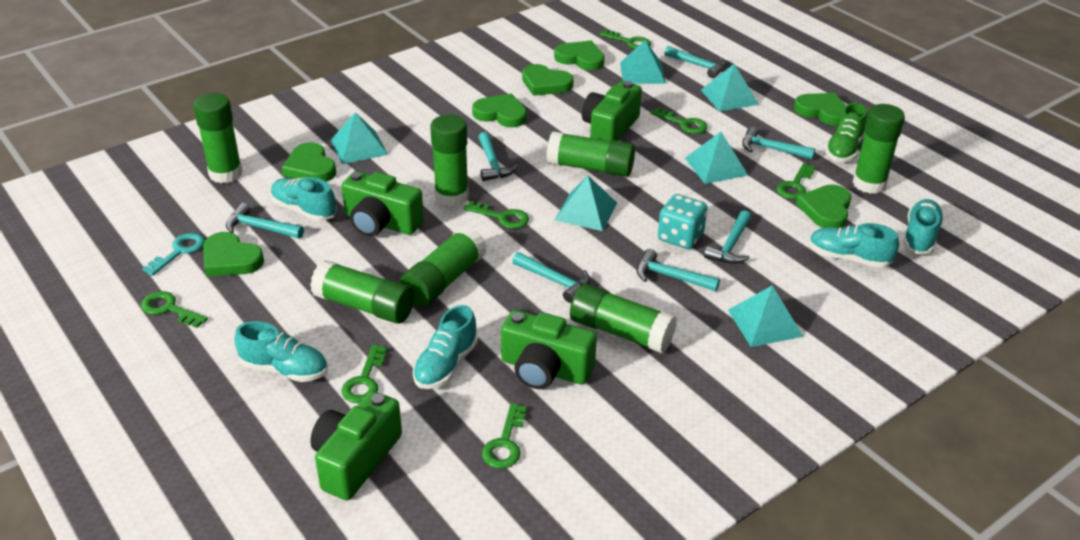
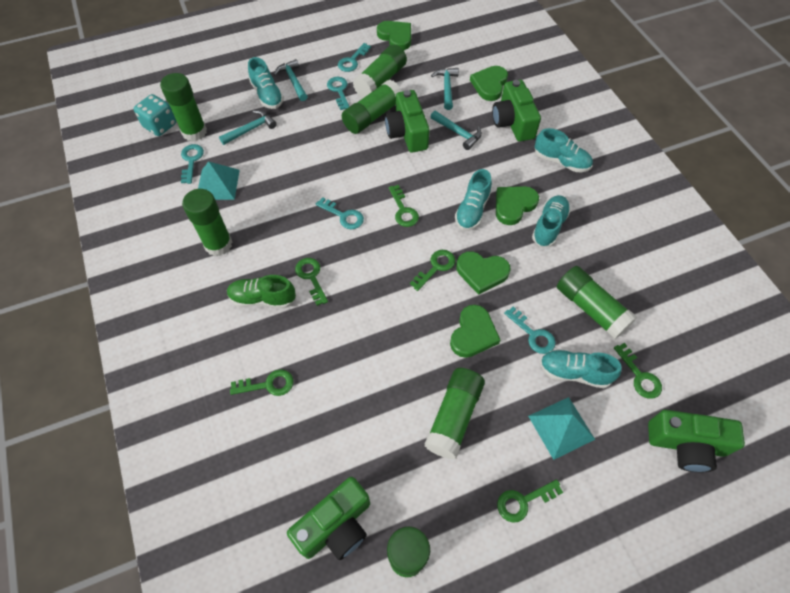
green heart: 7 -> 5
green key: 7 -> 6
turquoise hammer: 7 -> 4
turquoise key: 1 -> 5
turquoise pyramid: 6 -> 2

